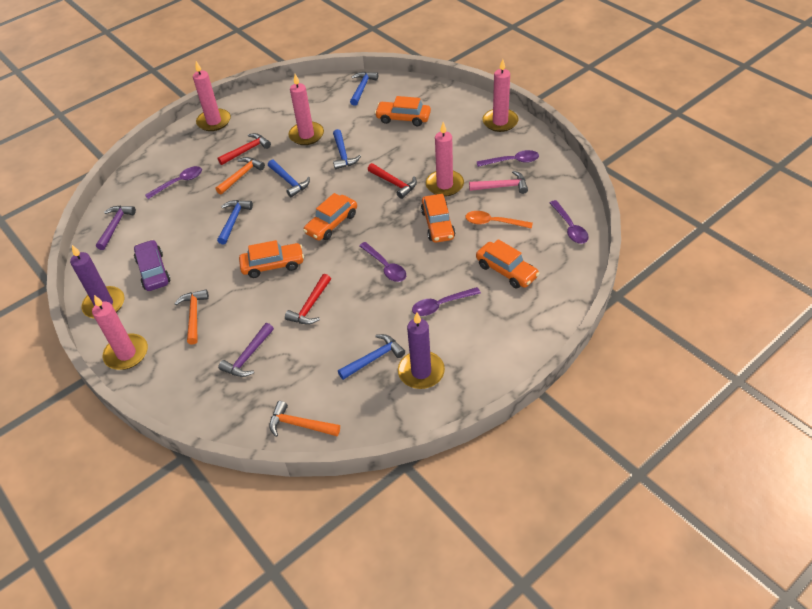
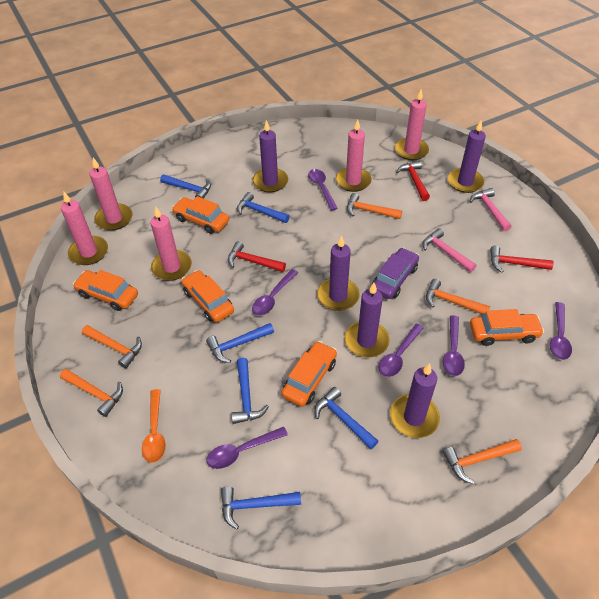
blue hammer: 5 -> 6
orange hammer: 3 -> 5
pink hammer: 1 -> 2
purple candle: 2 -> 5
purple hammer: 2 -> 0
purple spoon: 5 -> 6

